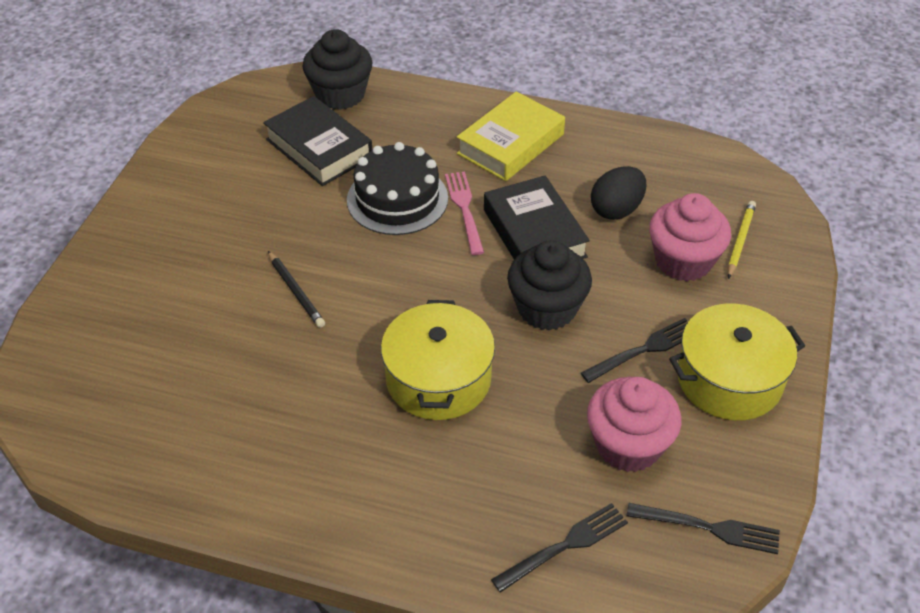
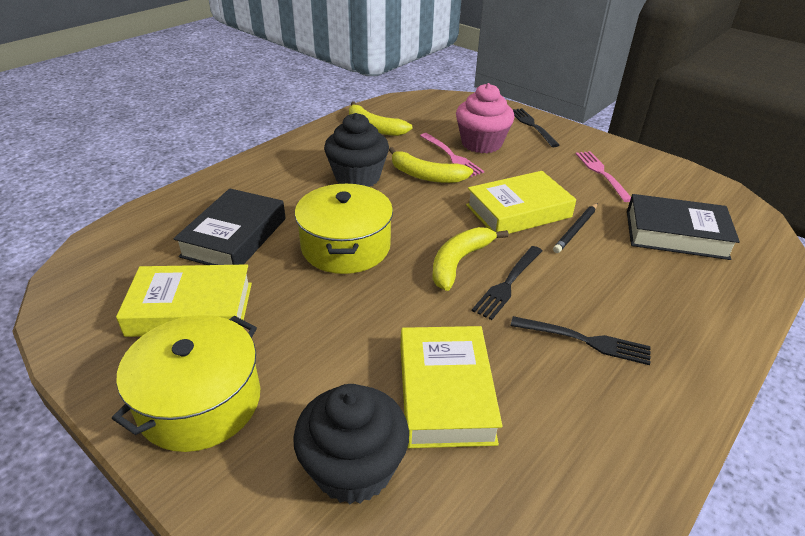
black cake: 1 -> 0
black egg: 1 -> 0
pink cupcake: 2 -> 1
pink fork: 1 -> 2
yellow banana: 0 -> 3
yellow book: 1 -> 3
yellow pencil: 1 -> 0

